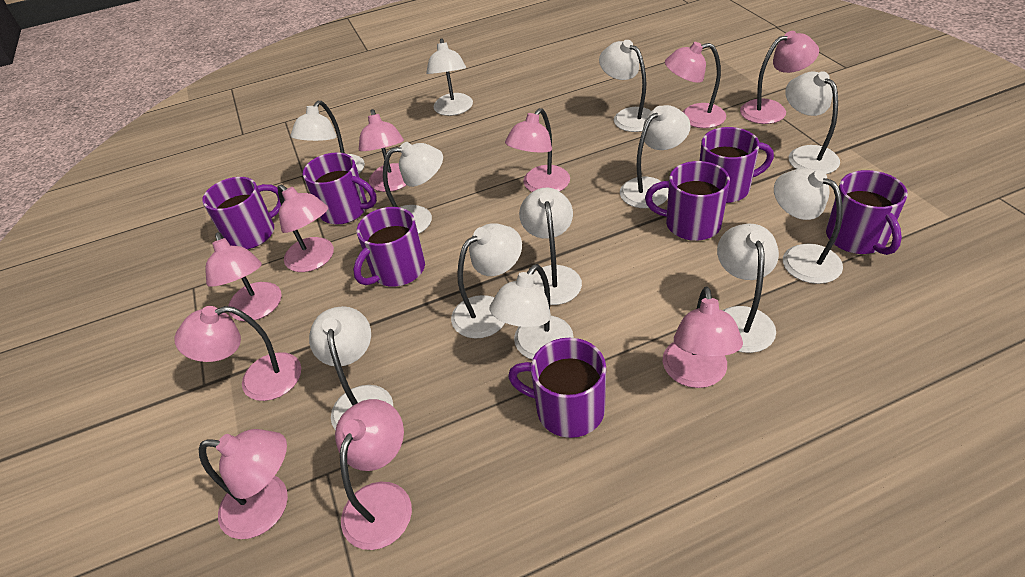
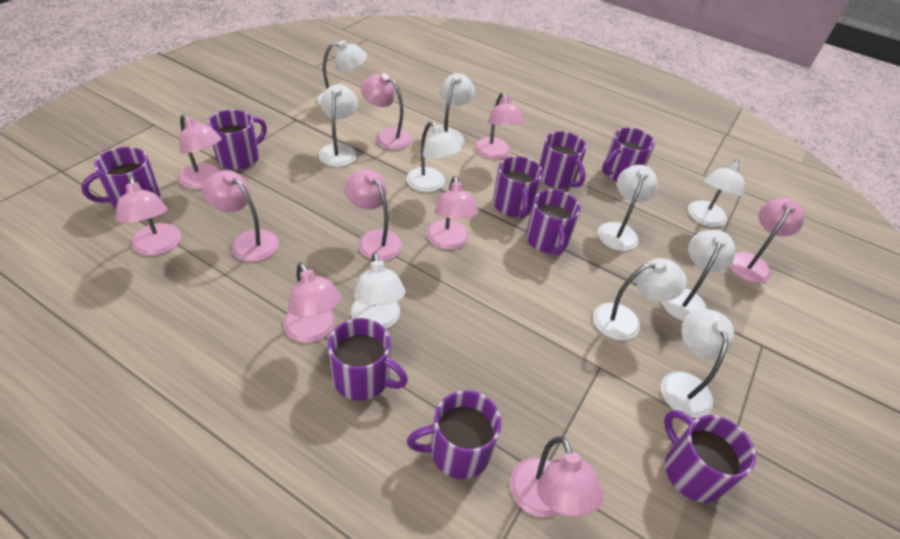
purple mug: 7 -> 9
white lamp: 12 -> 10

